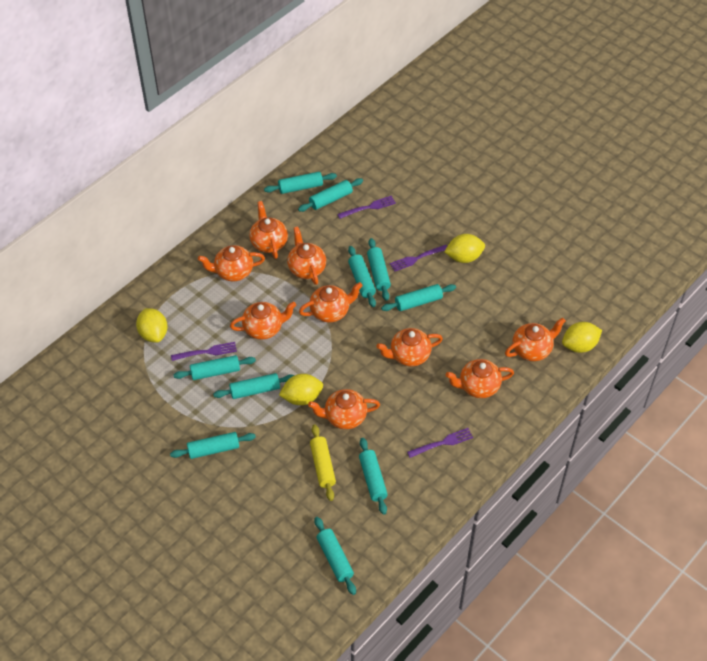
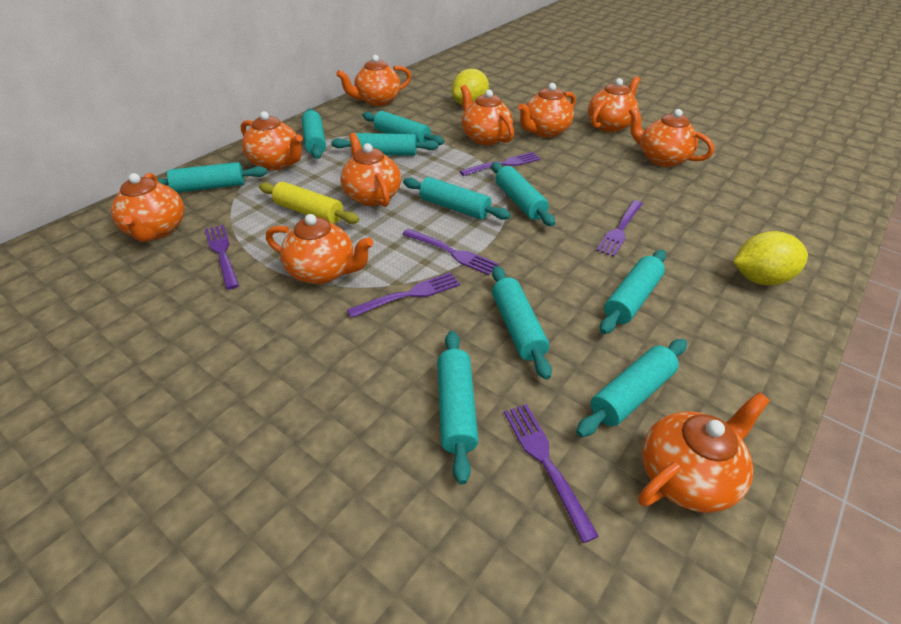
orange teapot: 9 -> 10
purple fork: 4 -> 6
yellow lemon: 4 -> 2

